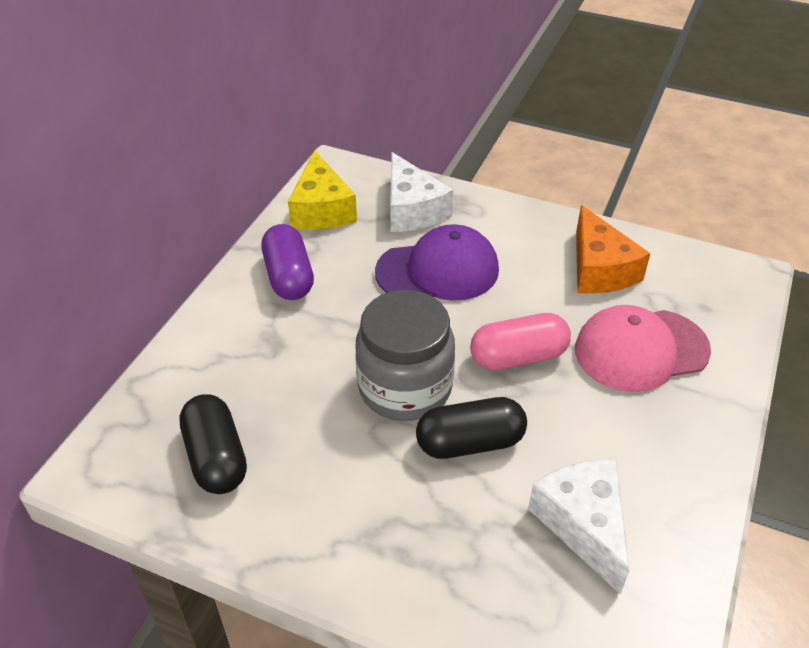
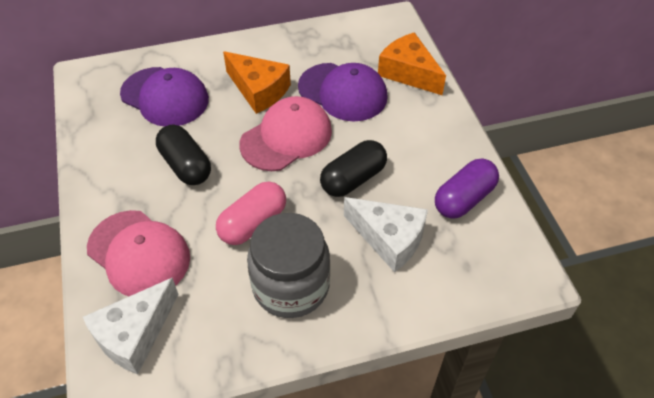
orange cheese: 1 -> 2
pink cap: 1 -> 2
purple cap: 1 -> 2
yellow cheese: 1 -> 0

